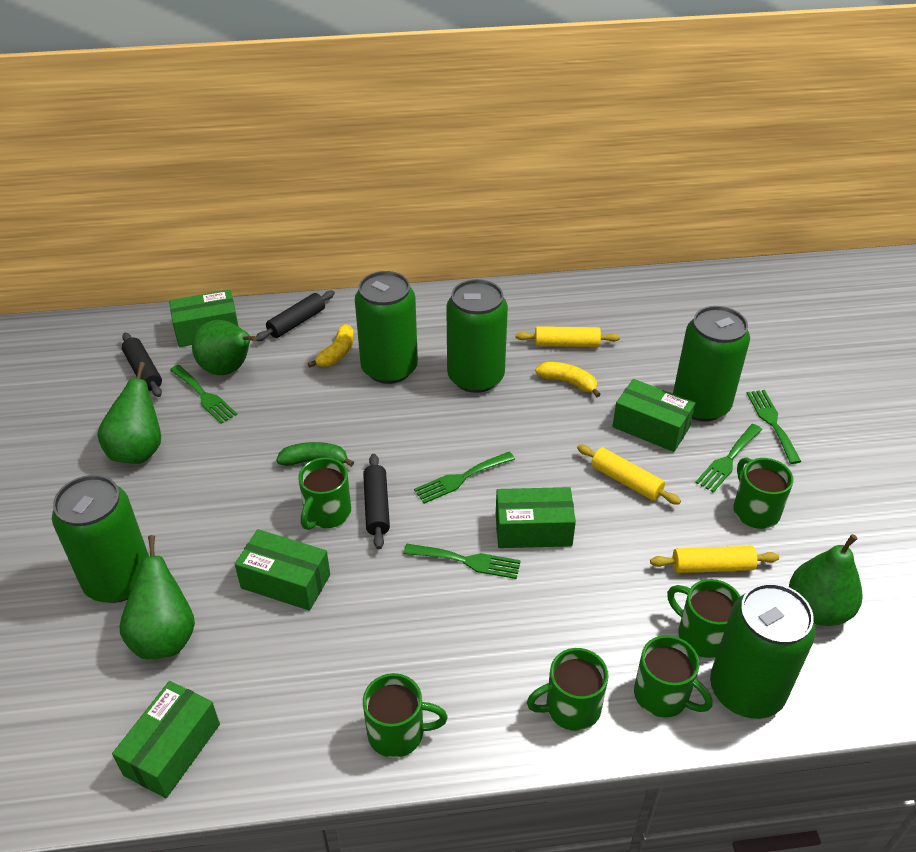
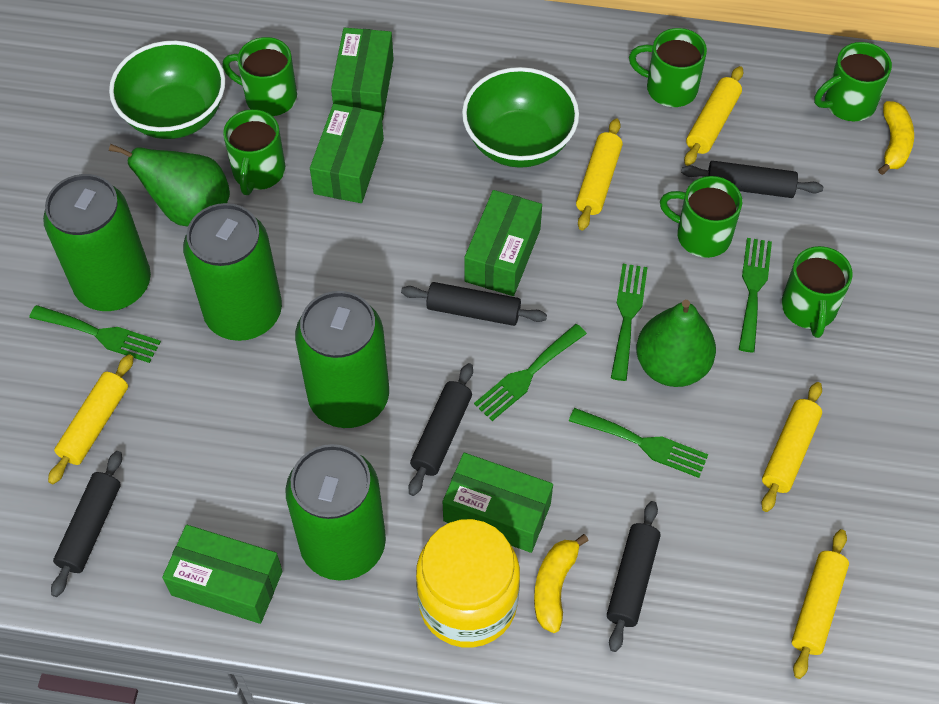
black rolling pin: 3 -> 5
green banana: 1 -> 0
green bowl: 0 -> 2
green can: 5 -> 4
green pear: 4 -> 2
yellow jar: 0 -> 1
yellow rolling pin: 3 -> 5

